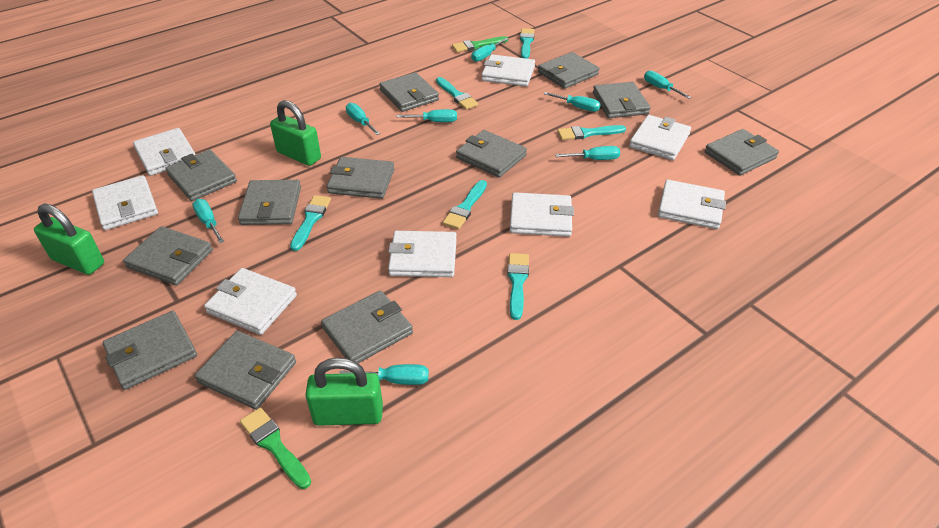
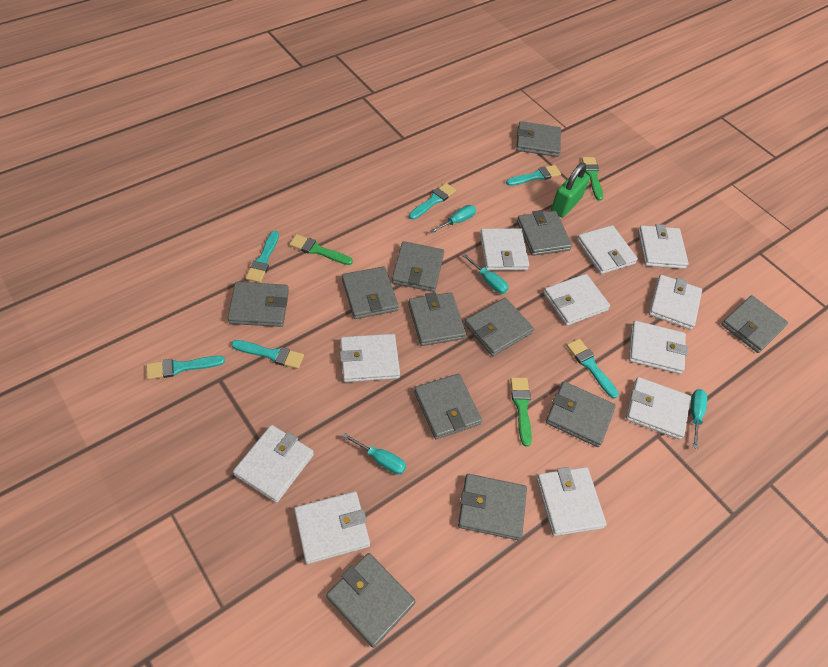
green brush: 2 -> 3
green padlock: 3 -> 1
turquoise screwdriver: 8 -> 4
white wallet: 8 -> 11

